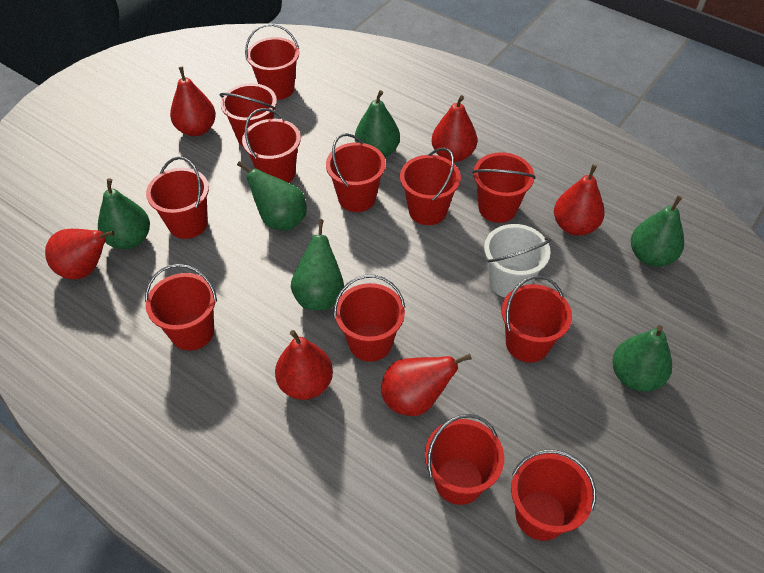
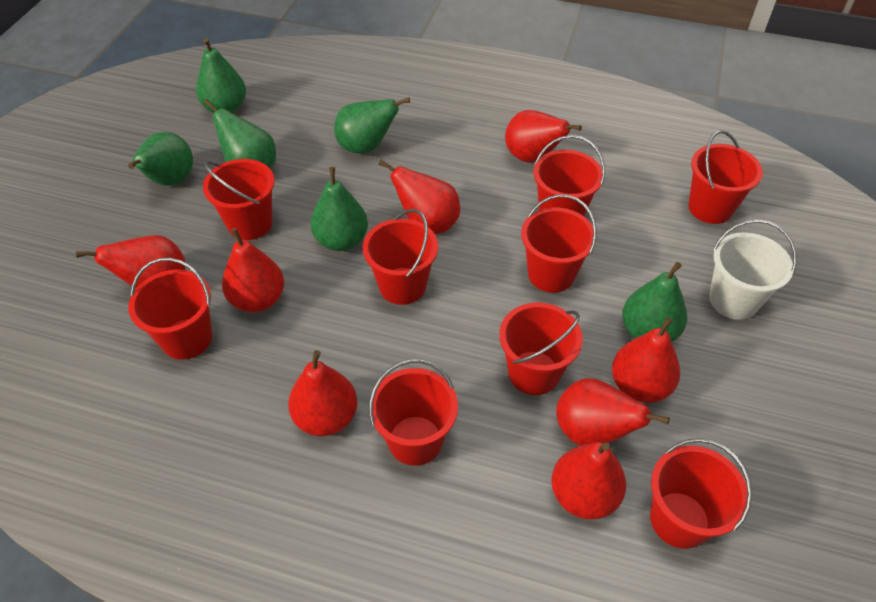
red bucket: 12 -> 9
red pear: 6 -> 8

